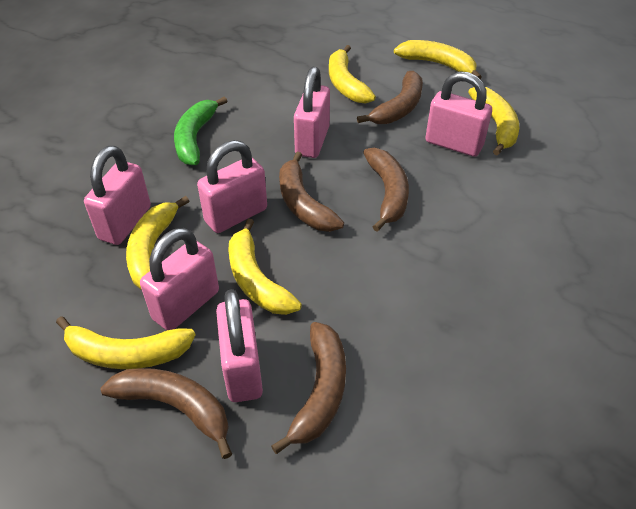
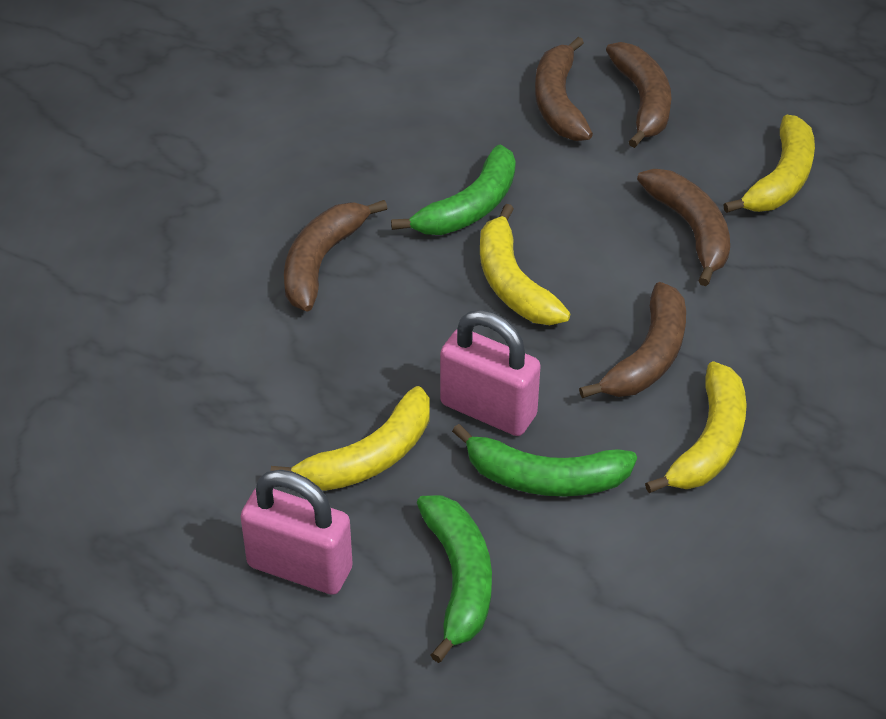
green banana: 1 -> 3
pink padlock: 6 -> 2
yellow banana: 6 -> 4

